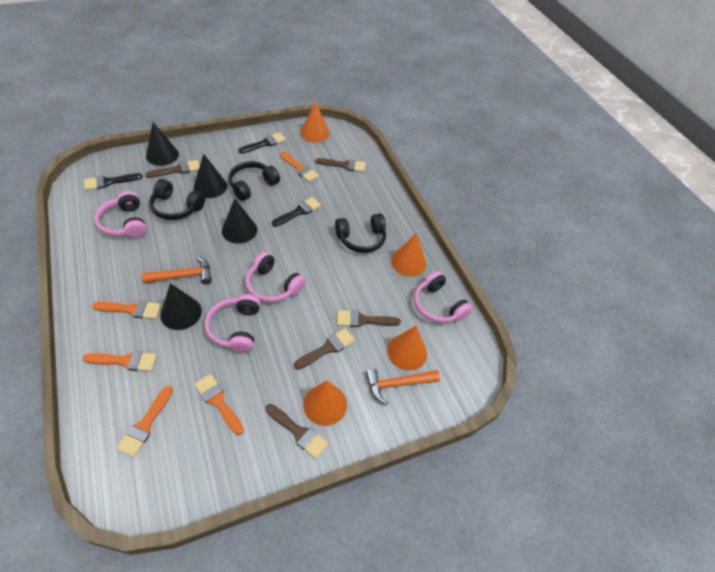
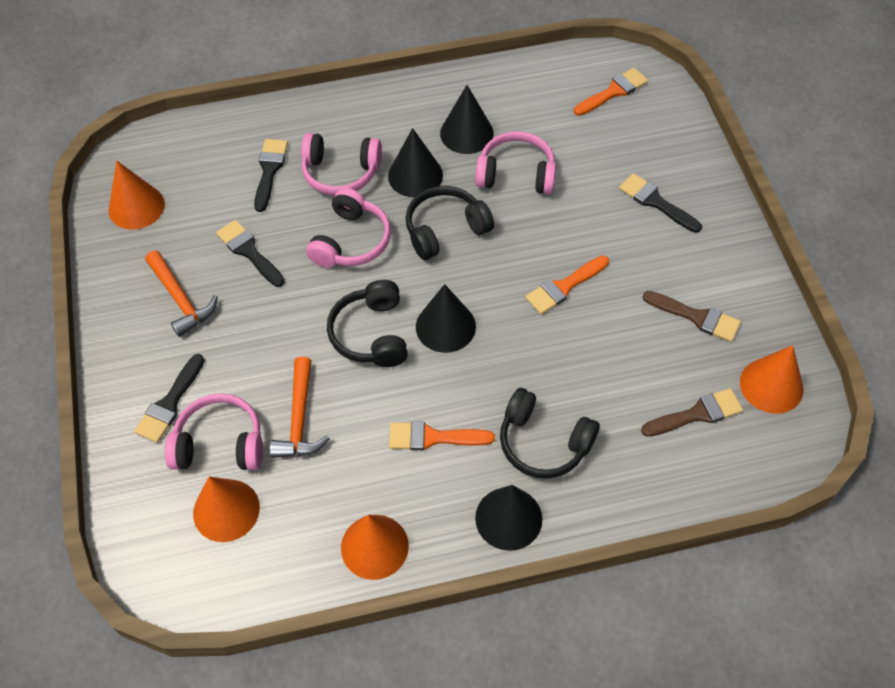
black brush: 3 -> 4
brown brush: 5 -> 2
orange brush: 5 -> 3

